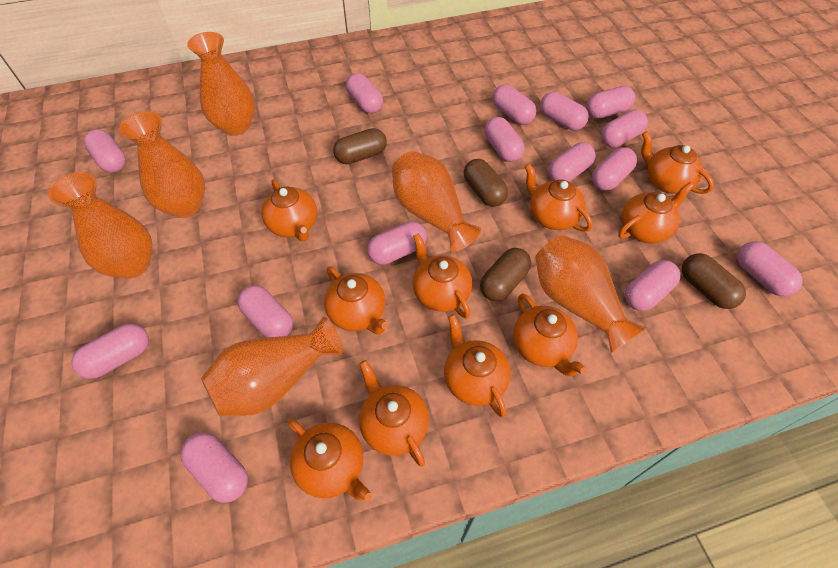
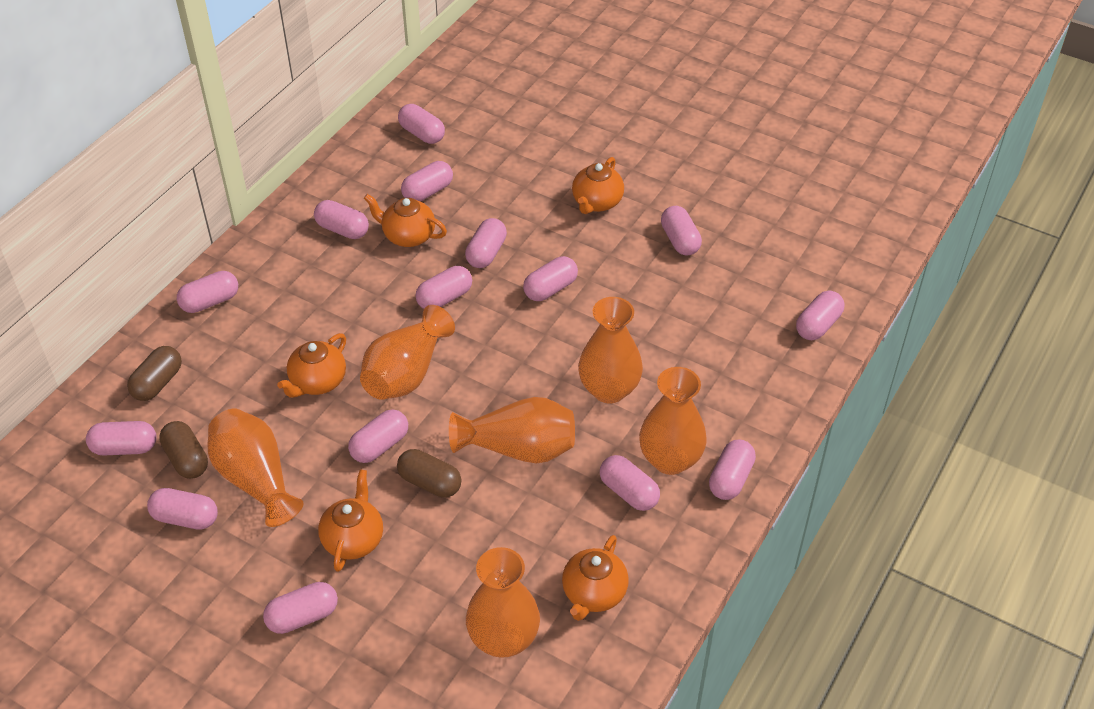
brown capsule: 4 -> 3
orange teapot: 10 -> 5

